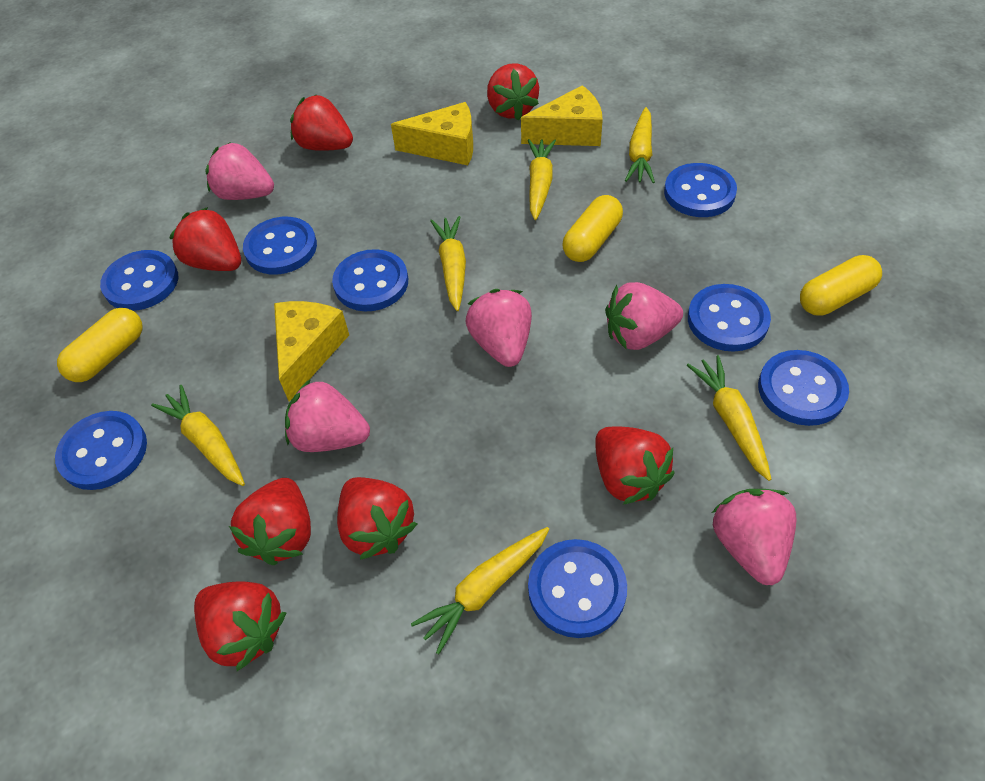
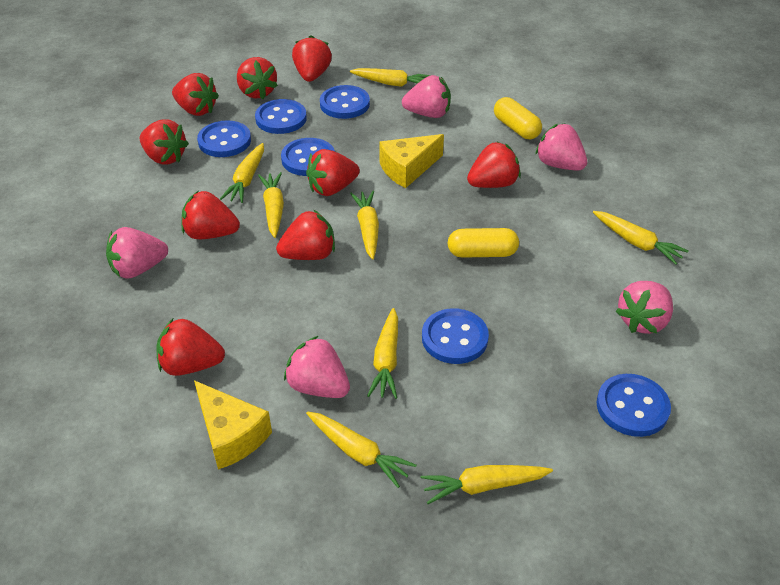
blue button: 8 -> 6
red strawberry: 7 -> 9
yellow capsule: 3 -> 2
yellow carrot: 6 -> 8
yellow cheese: 3 -> 2

